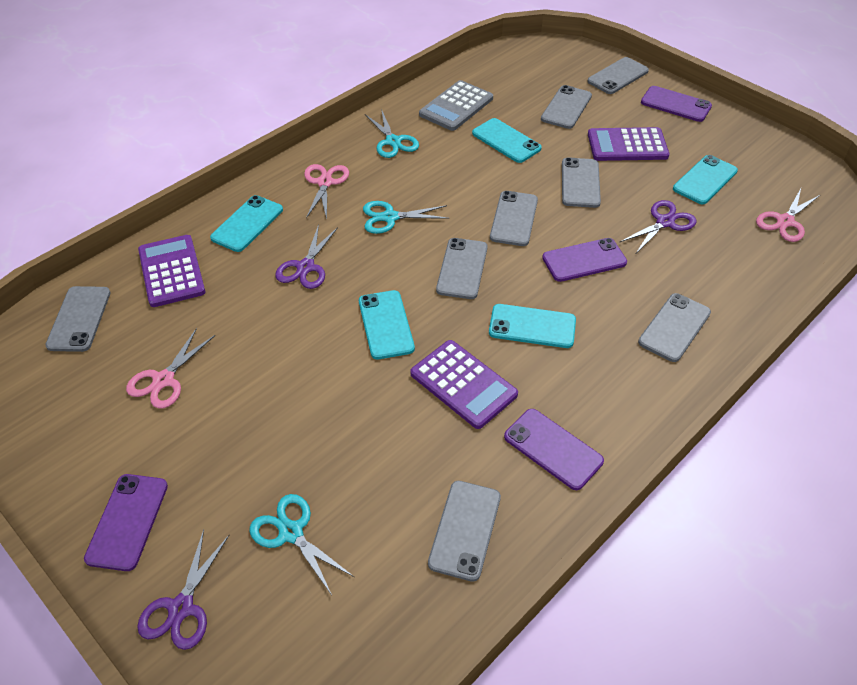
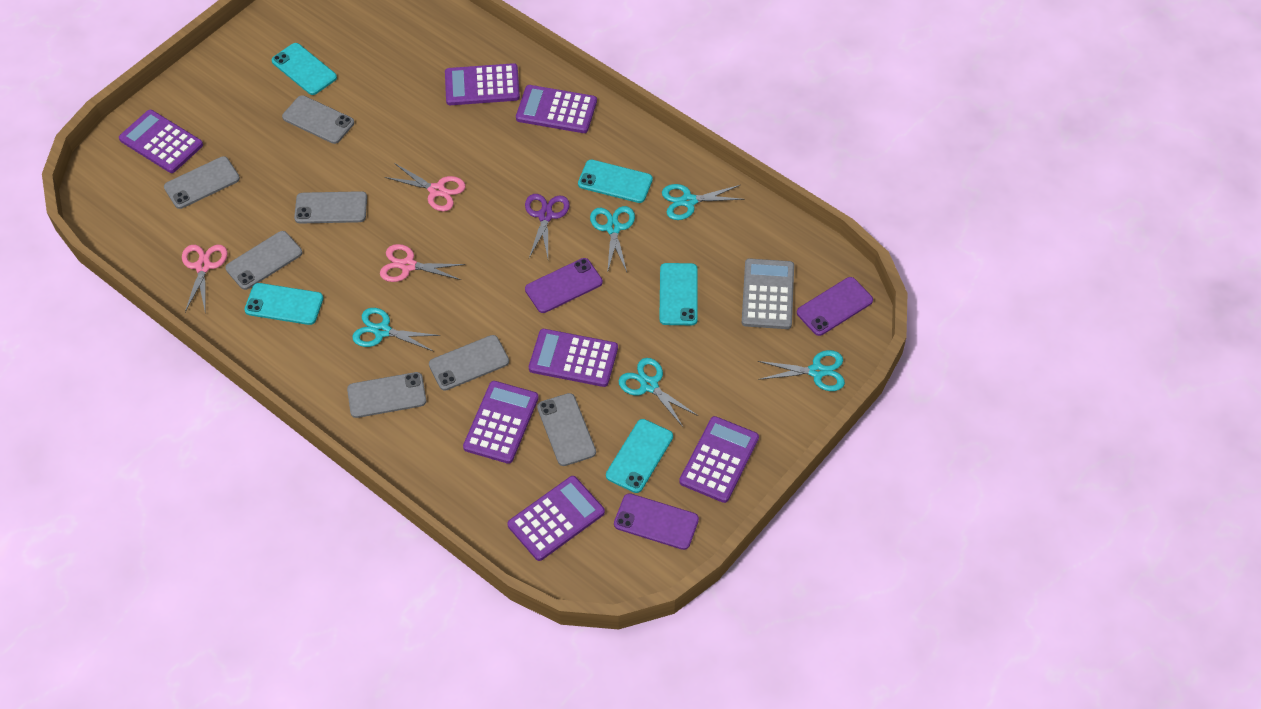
grey phone: 8 -> 7
purple calculator: 3 -> 7
purple phone: 4 -> 3
purple scissors: 3 -> 1
turquoise scissors: 3 -> 5

